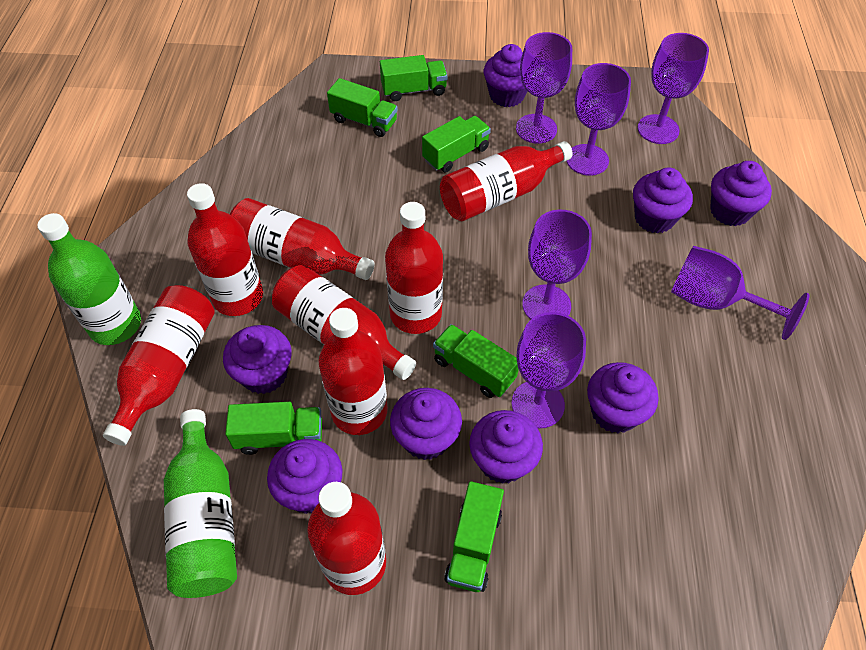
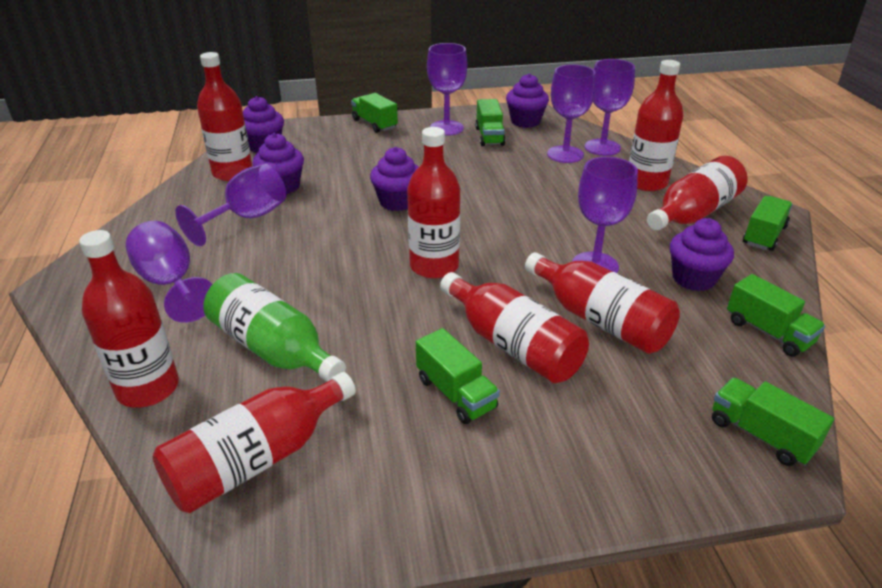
green bottle: 2 -> 1
purple cupcake: 8 -> 5

